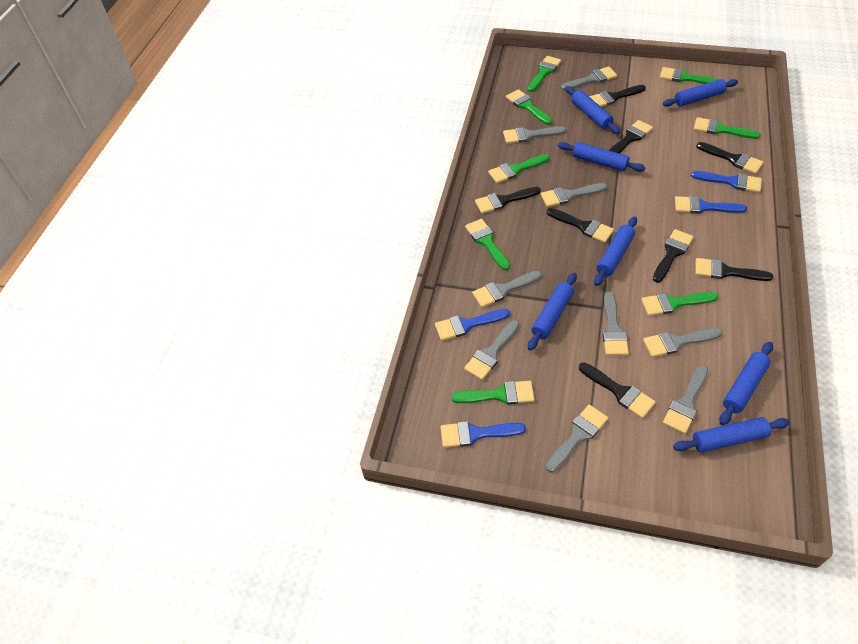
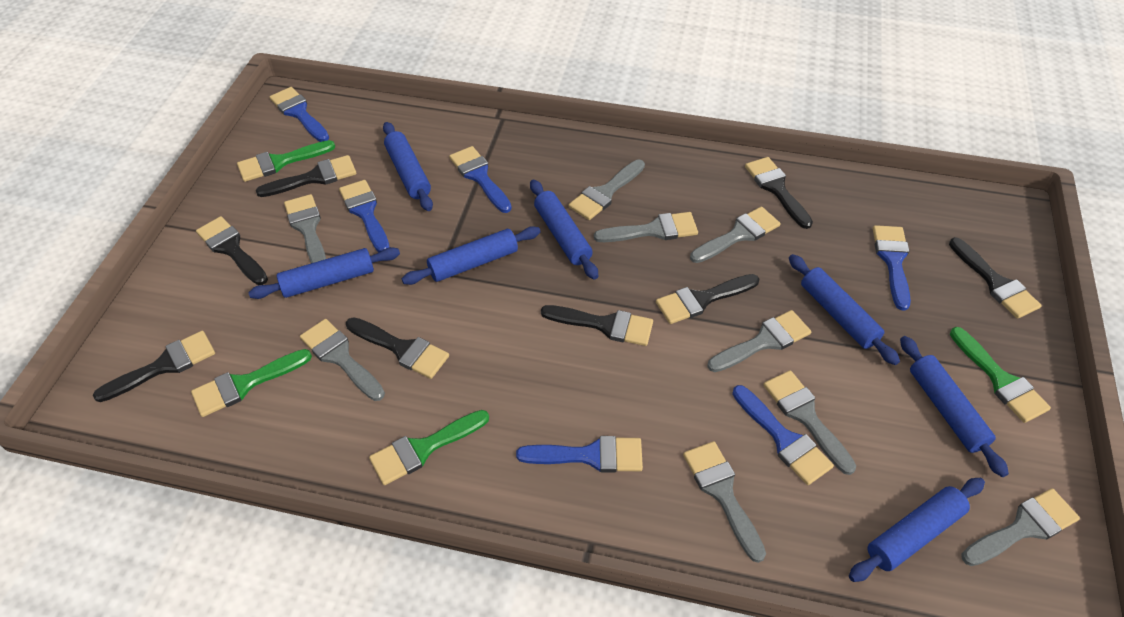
blue brush: 4 -> 6
green brush: 8 -> 4

